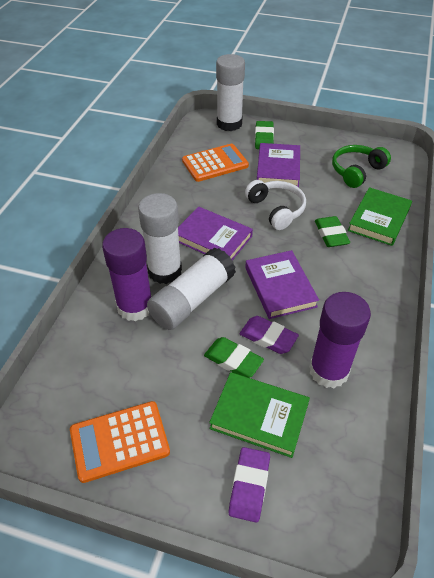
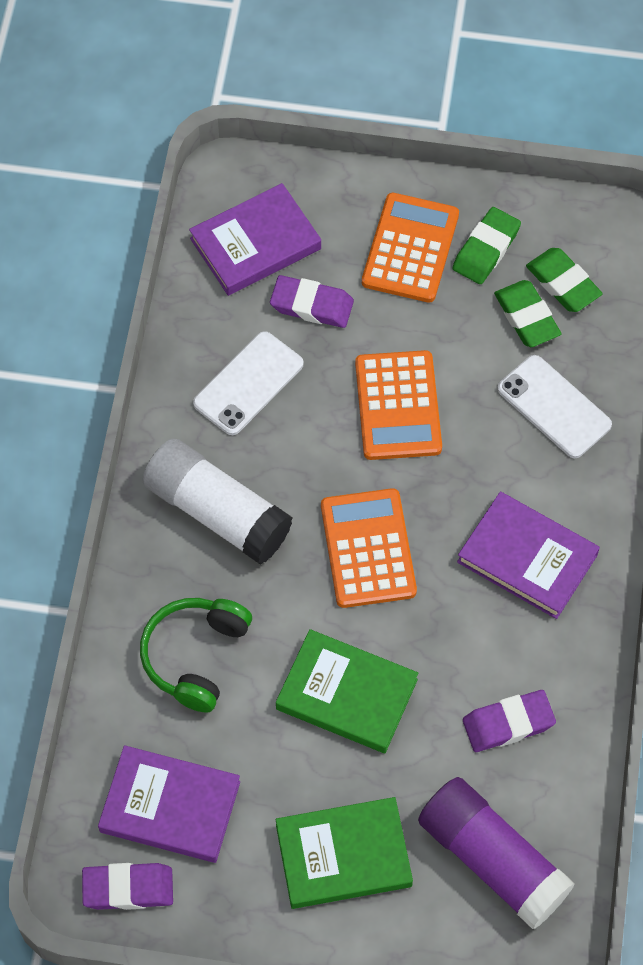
orange calculator: 2 -> 3
purple eraser: 2 -> 3
purple glue stick: 2 -> 1
white glue stick: 3 -> 1
white headphones: 1 -> 0
white phone: 0 -> 2

